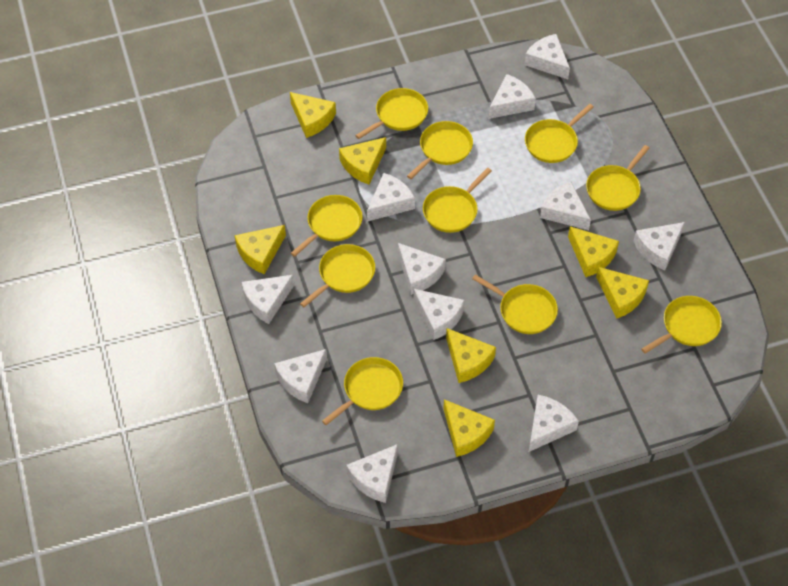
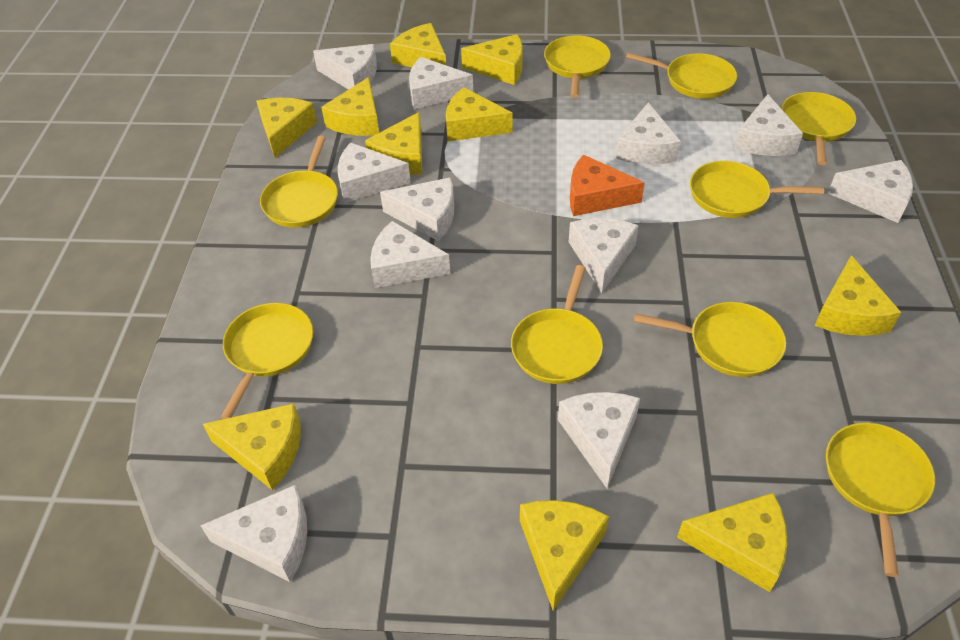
orange cheese: 0 -> 1
yellow cheese: 7 -> 10
yellow pan: 10 -> 9

